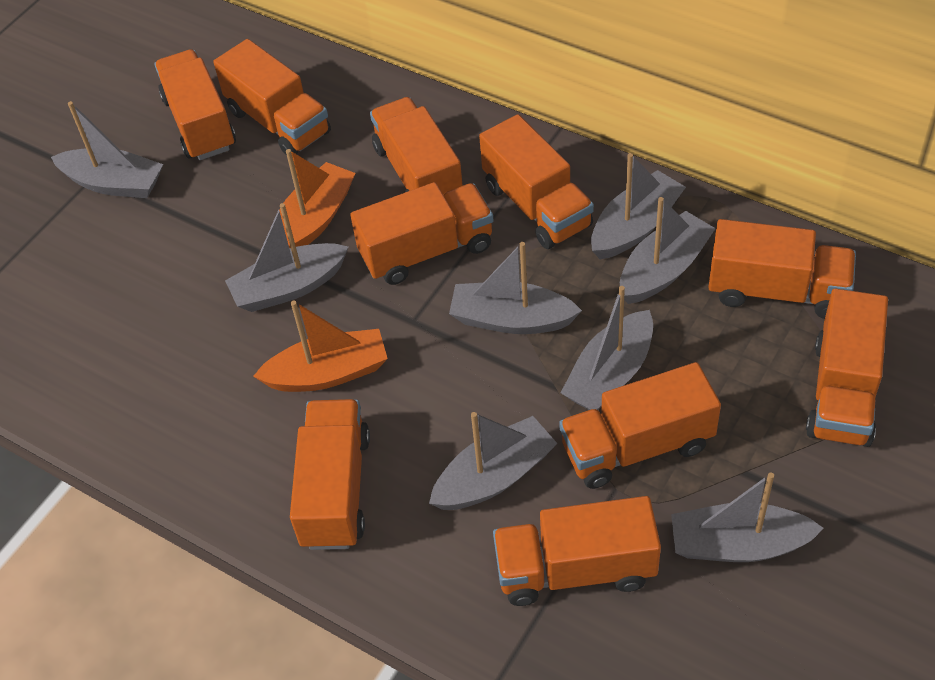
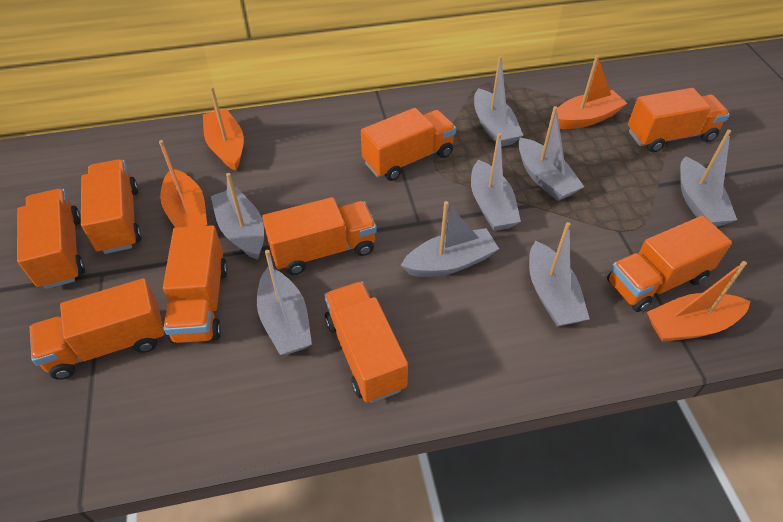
orange boat: 2 -> 4
orange truck: 10 -> 9

